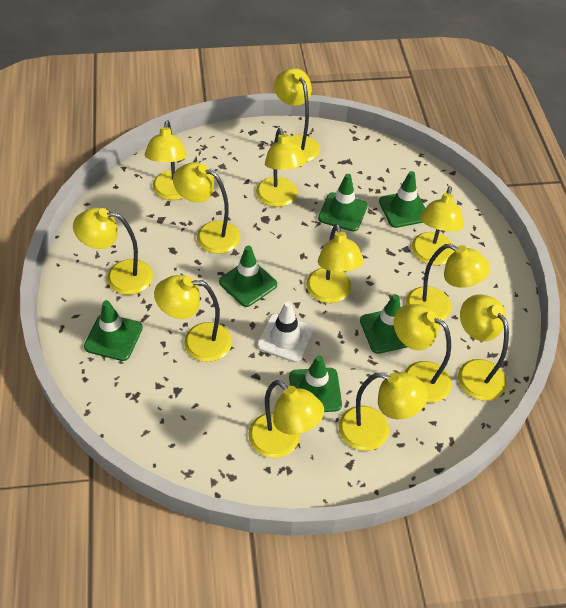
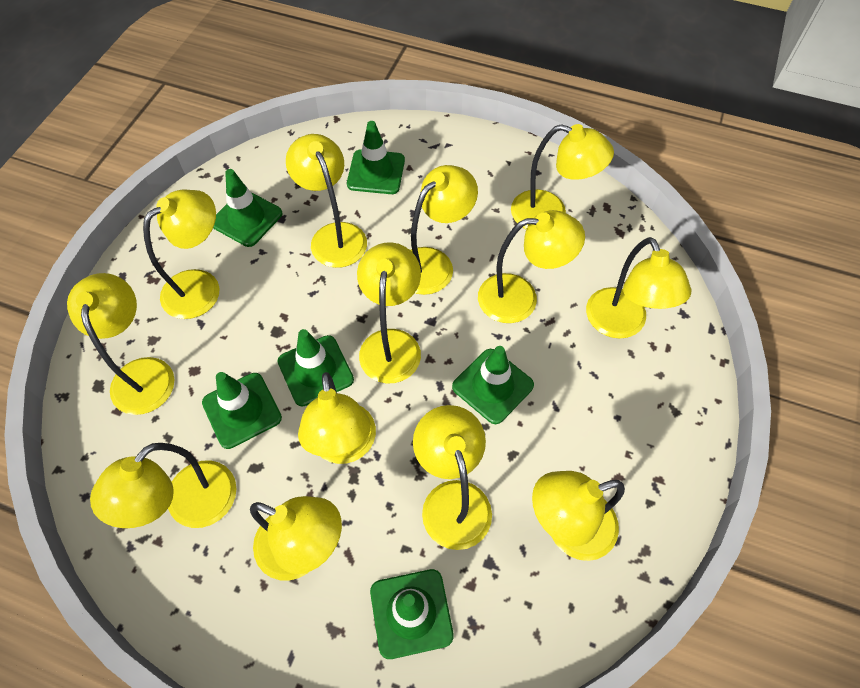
white traffic cone: 1 -> 0

